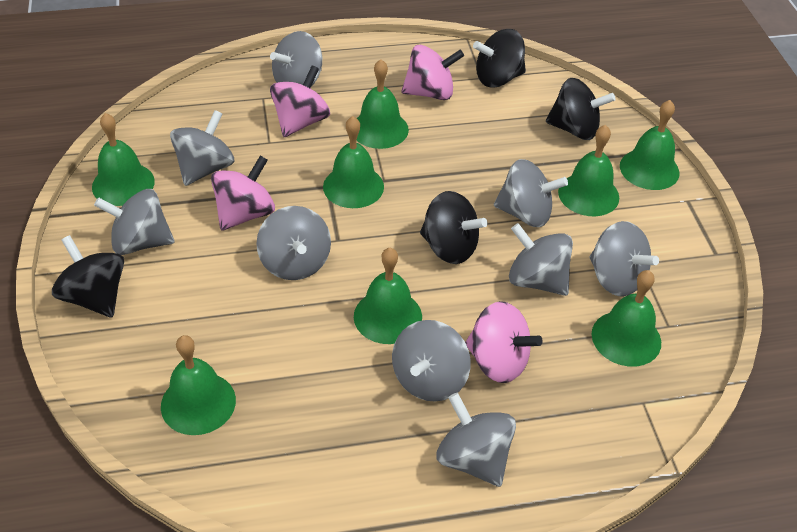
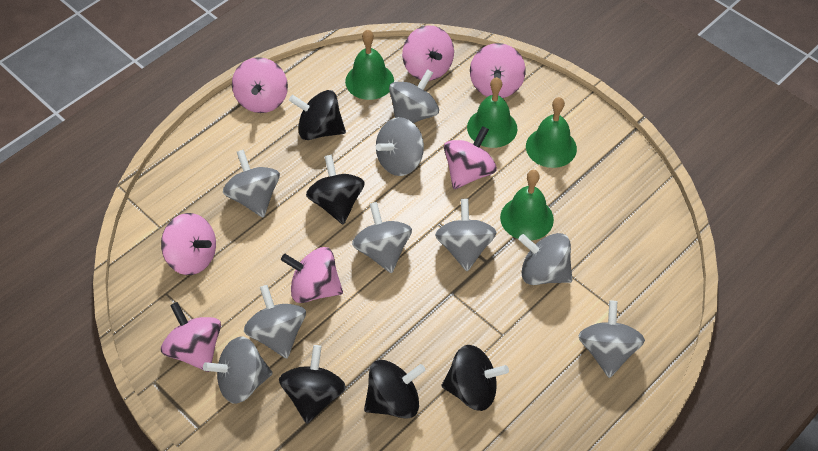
black spinning top: 4 -> 5
green bell: 8 -> 4
pink spinning top: 4 -> 7

